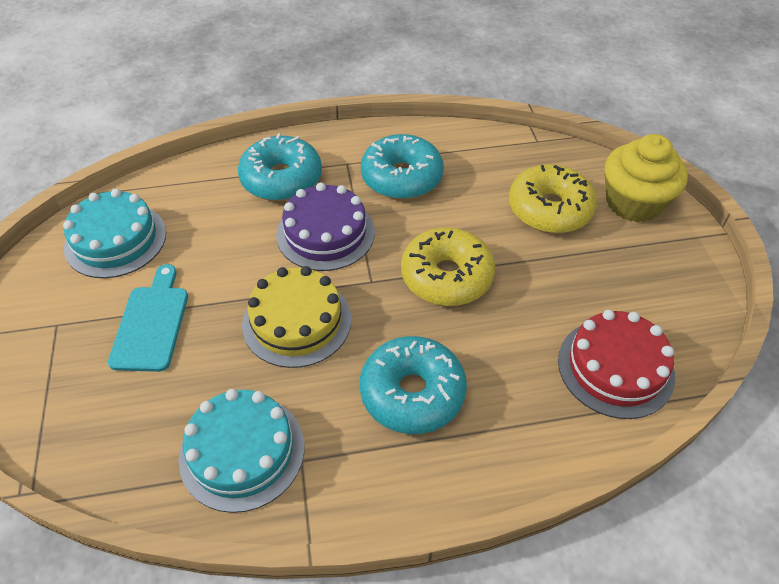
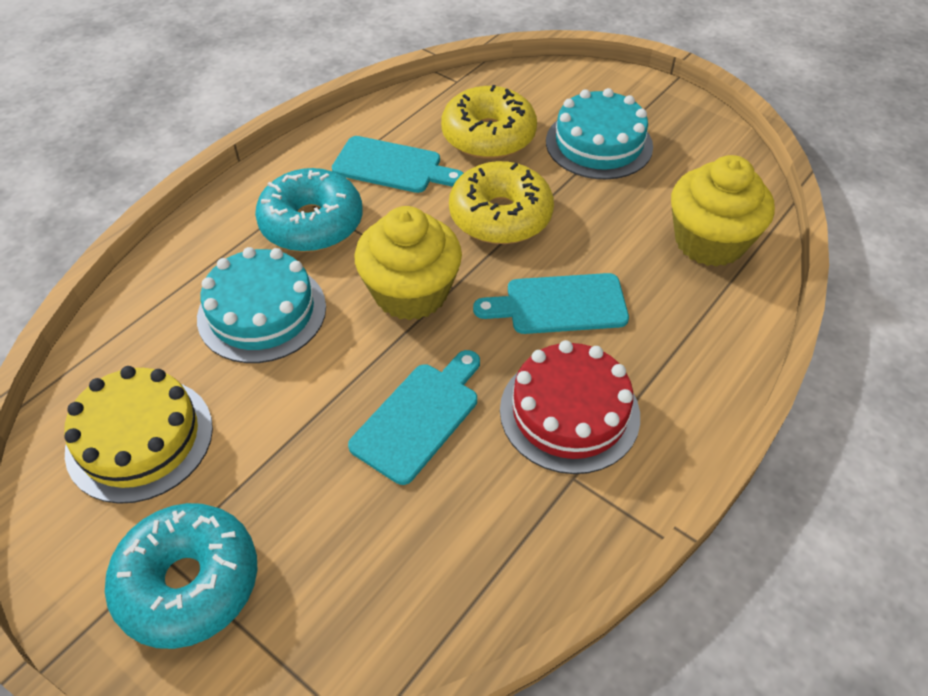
purple cake: 1 -> 0
turquoise cutting board: 1 -> 3
turquoise donut: 3 -> 2
yellow cupcake: 1 -> 2

